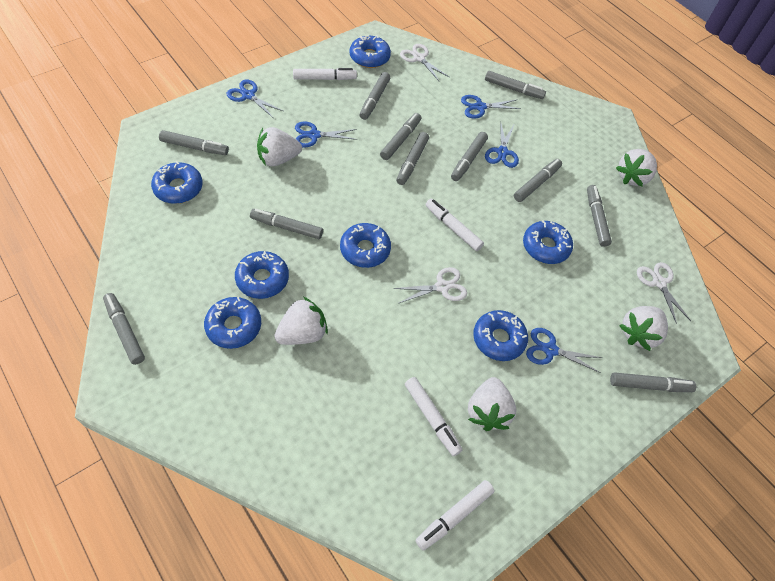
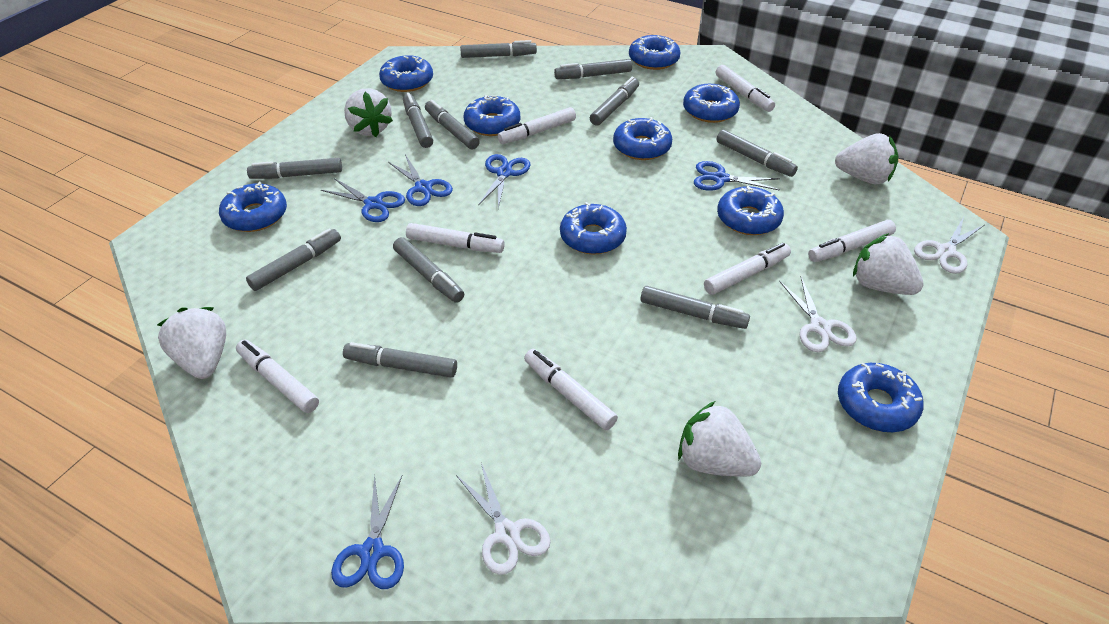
blue donut: 7 -> 9
white marker: 4 -> 7

